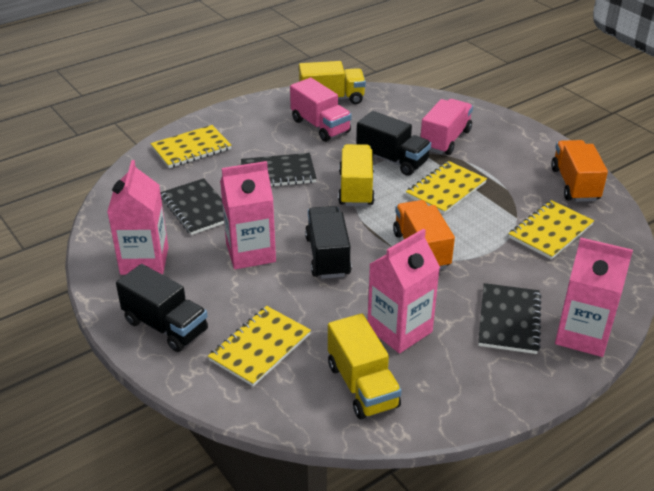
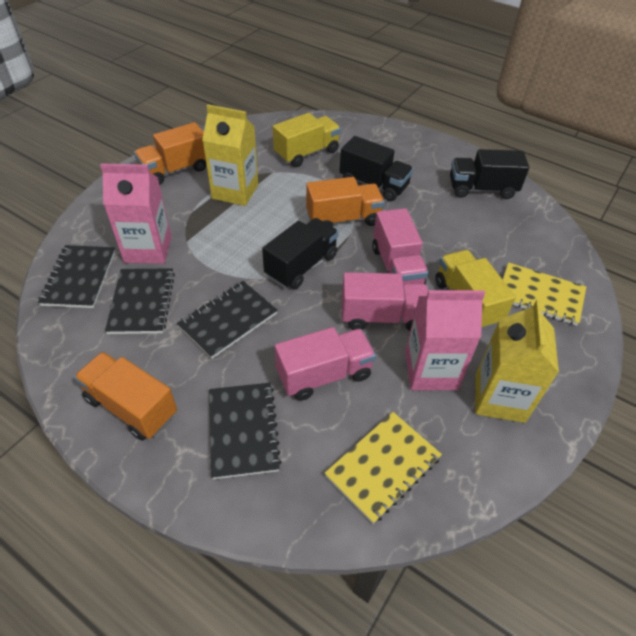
black notebook: 3 -> 4
orange truck: 2 -> 3
pink carton: 4 -> 2
pink truck: 2 -> 3
yellow carton: 0 -> 2
yellow notebook: 4 -> 2
yellow truck: 3 -> 2

